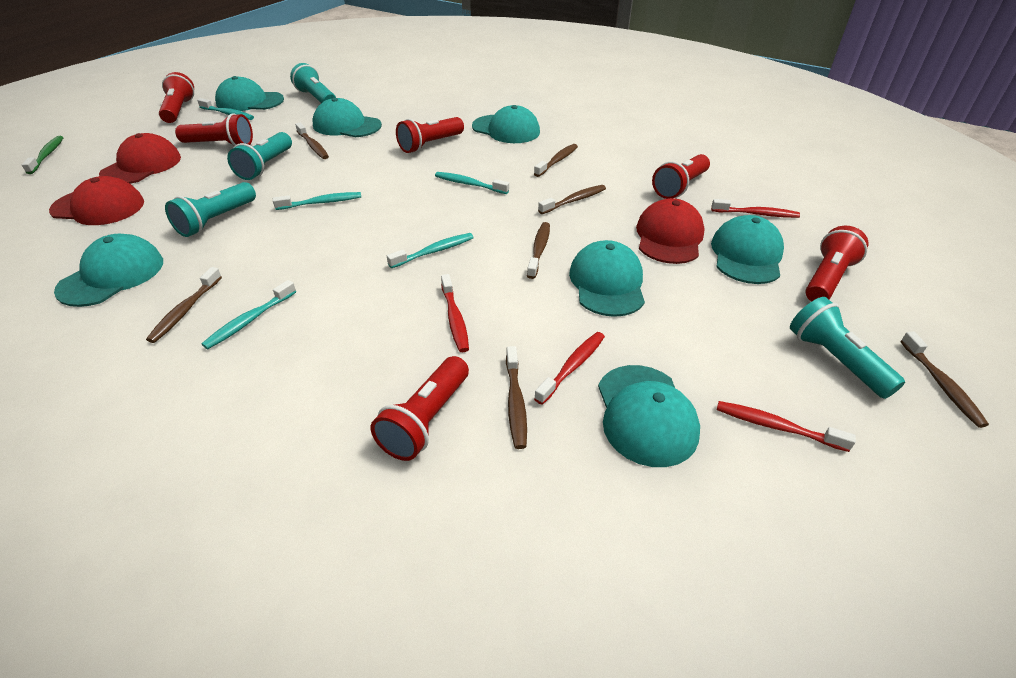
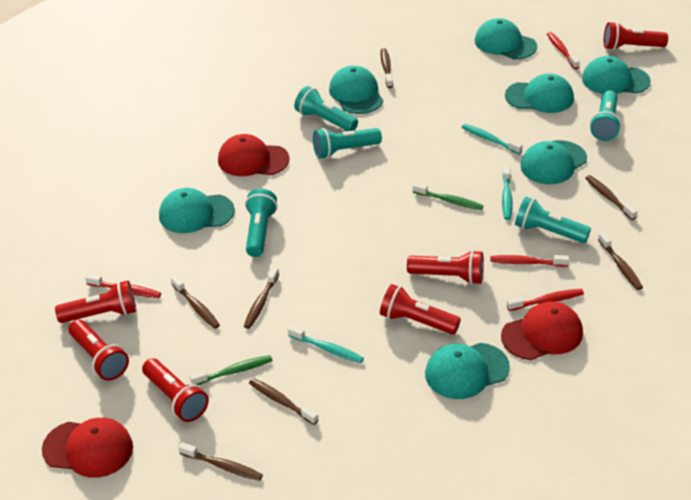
green toothbrush: 1 -> 2
turquoise flashlight: 4 -> 5
turquoise toothbrush: 5 -> 3

